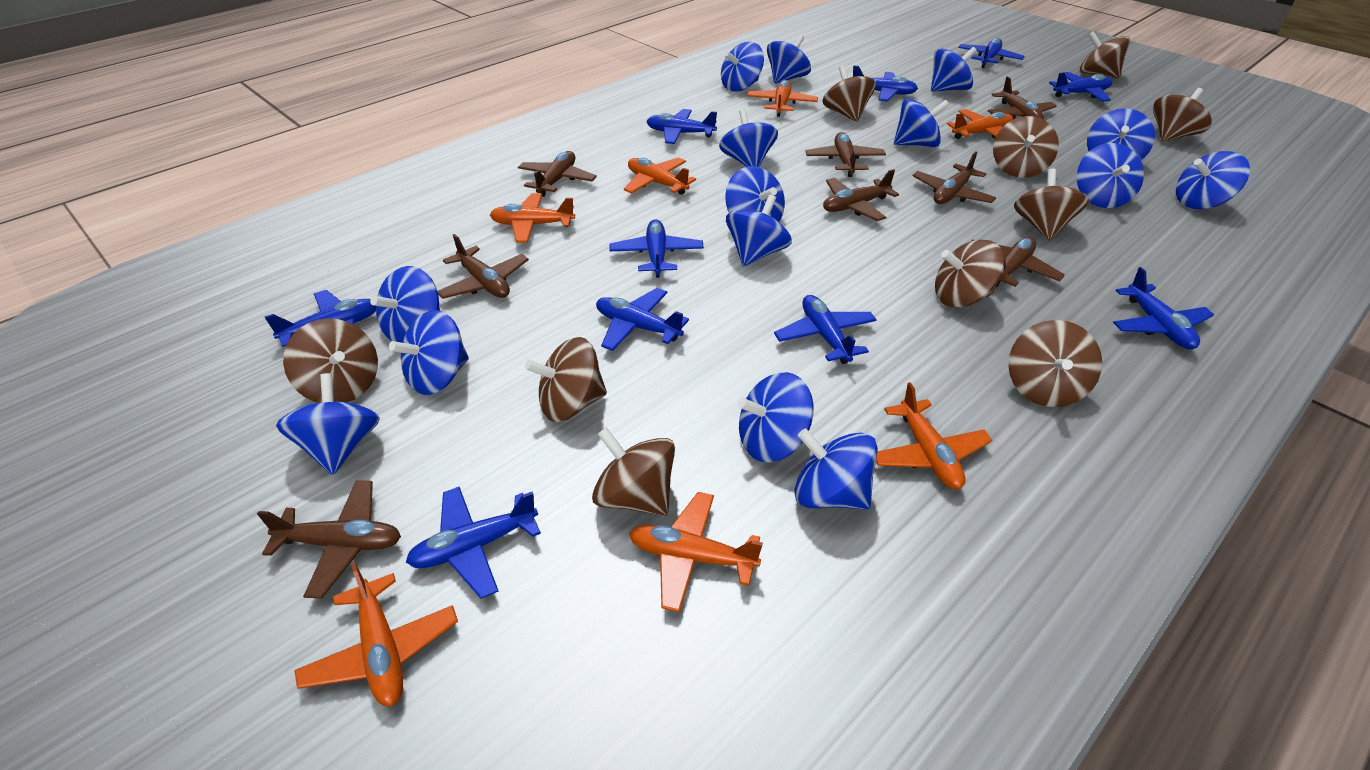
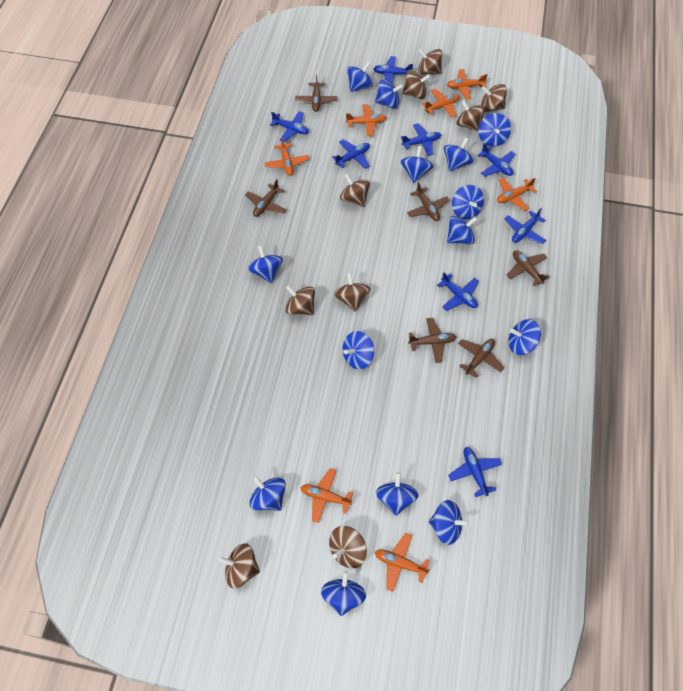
blue plane: 10 -> 8
blue spinning top: 15 -> 14
brown plane: 8 -> 6
brown spinning top: 10 -> 9

